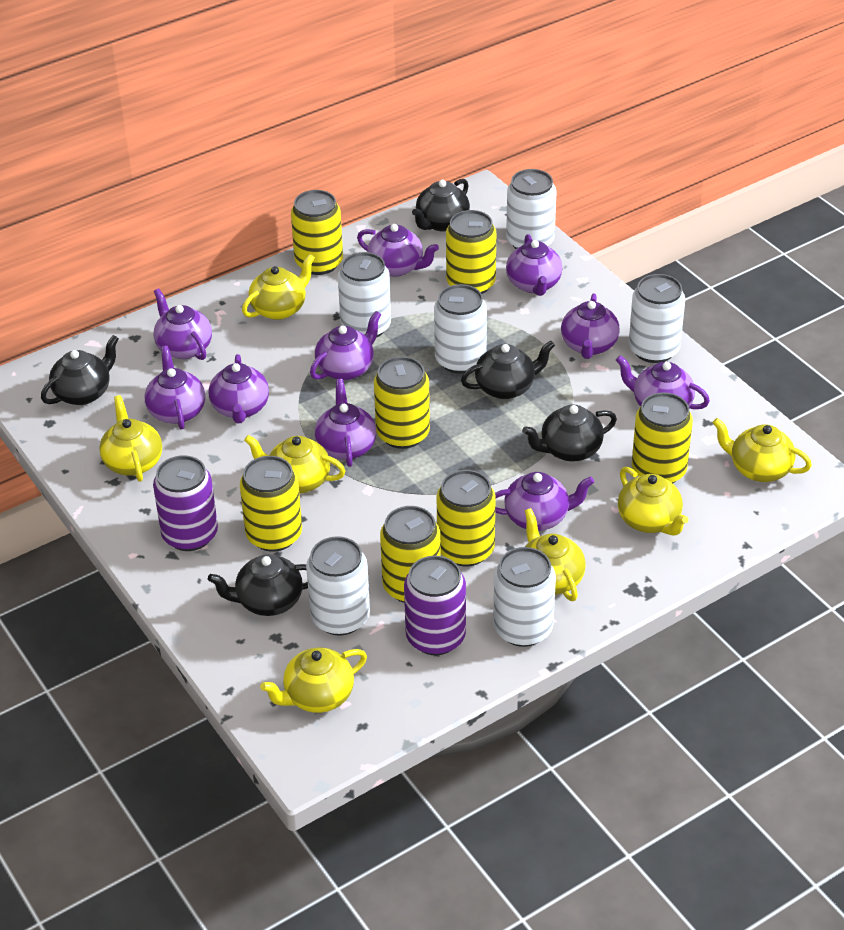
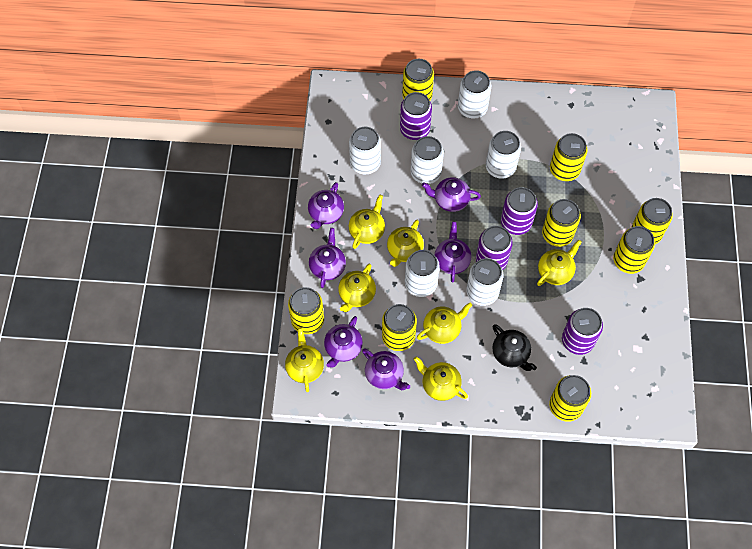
black teapot: 5 -> 1
purple can: 2 -> 4
purple teapot: 10 -> 6
yellow can: 7 -> 8

